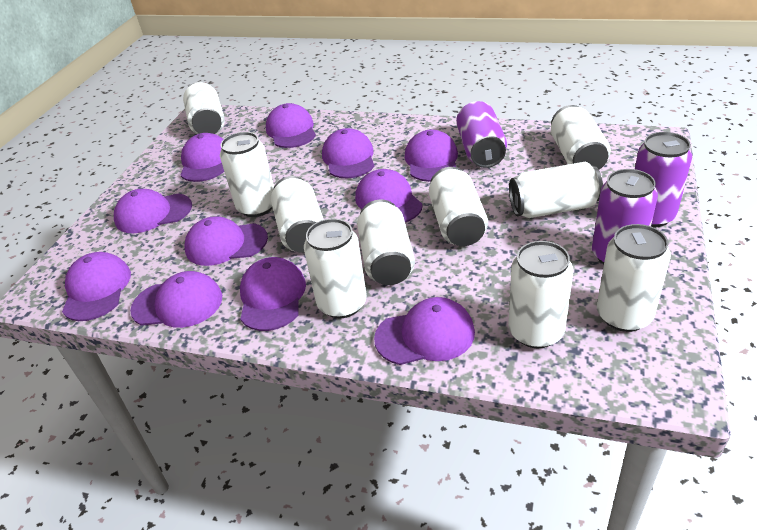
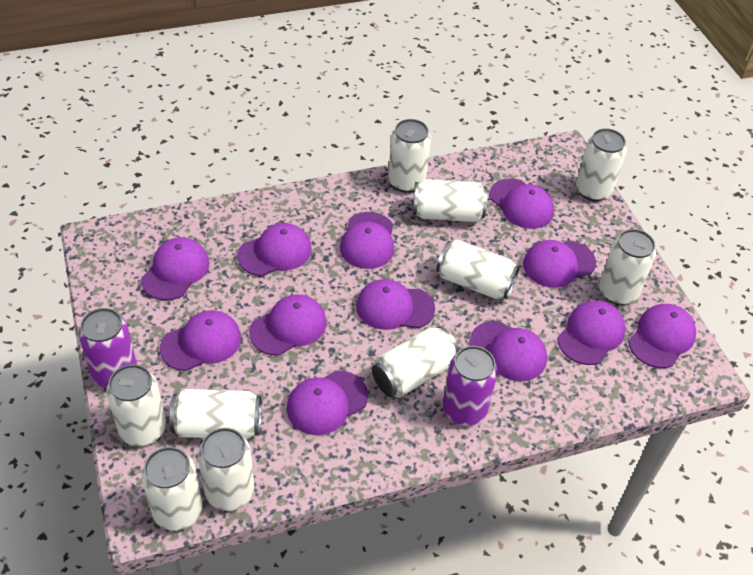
purple can: 3 -> 2
purple cap: 11 -> 12

